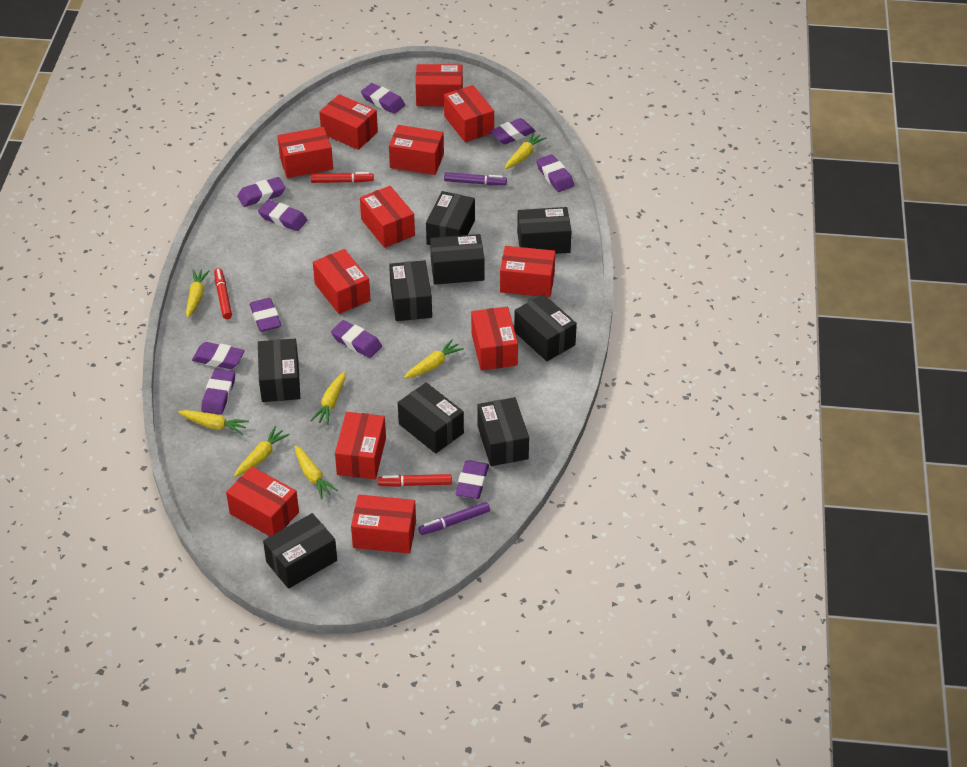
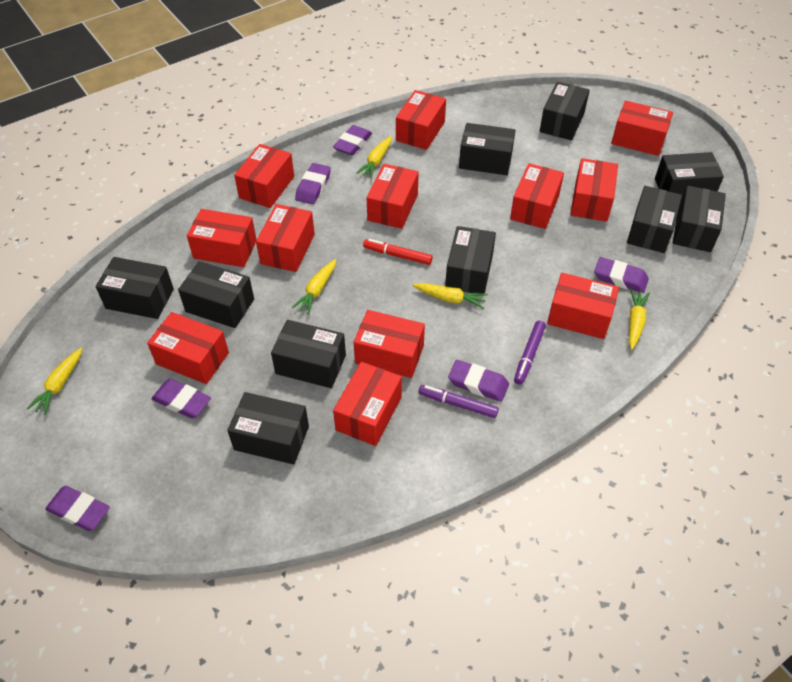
black box: 9 -> 10
purple eraser: 10 -> 6
red marker: 3 -> 1
yellow carrot: 7 -> 5

